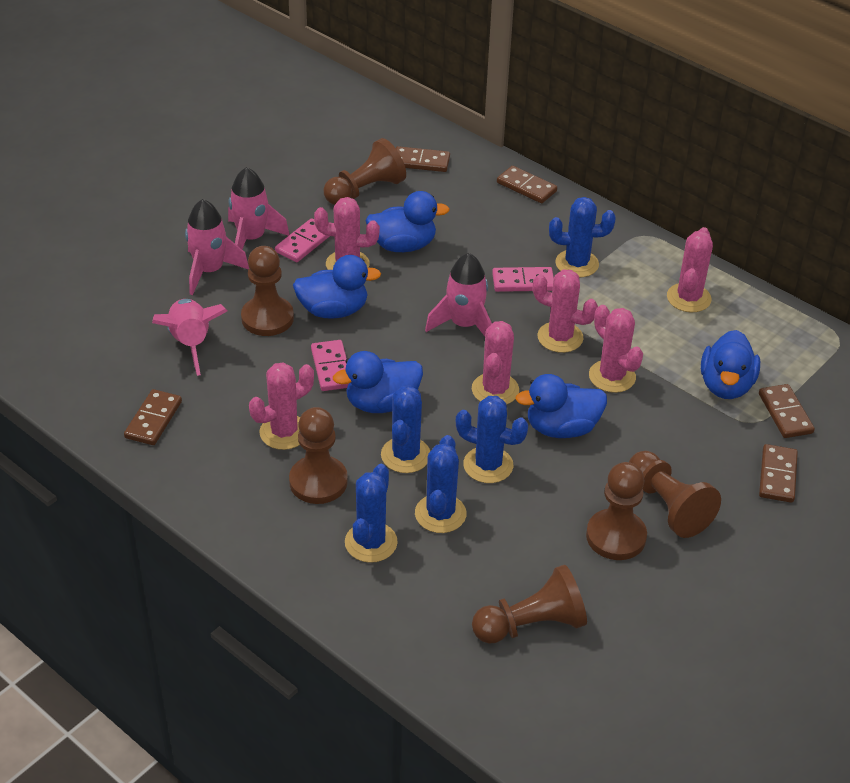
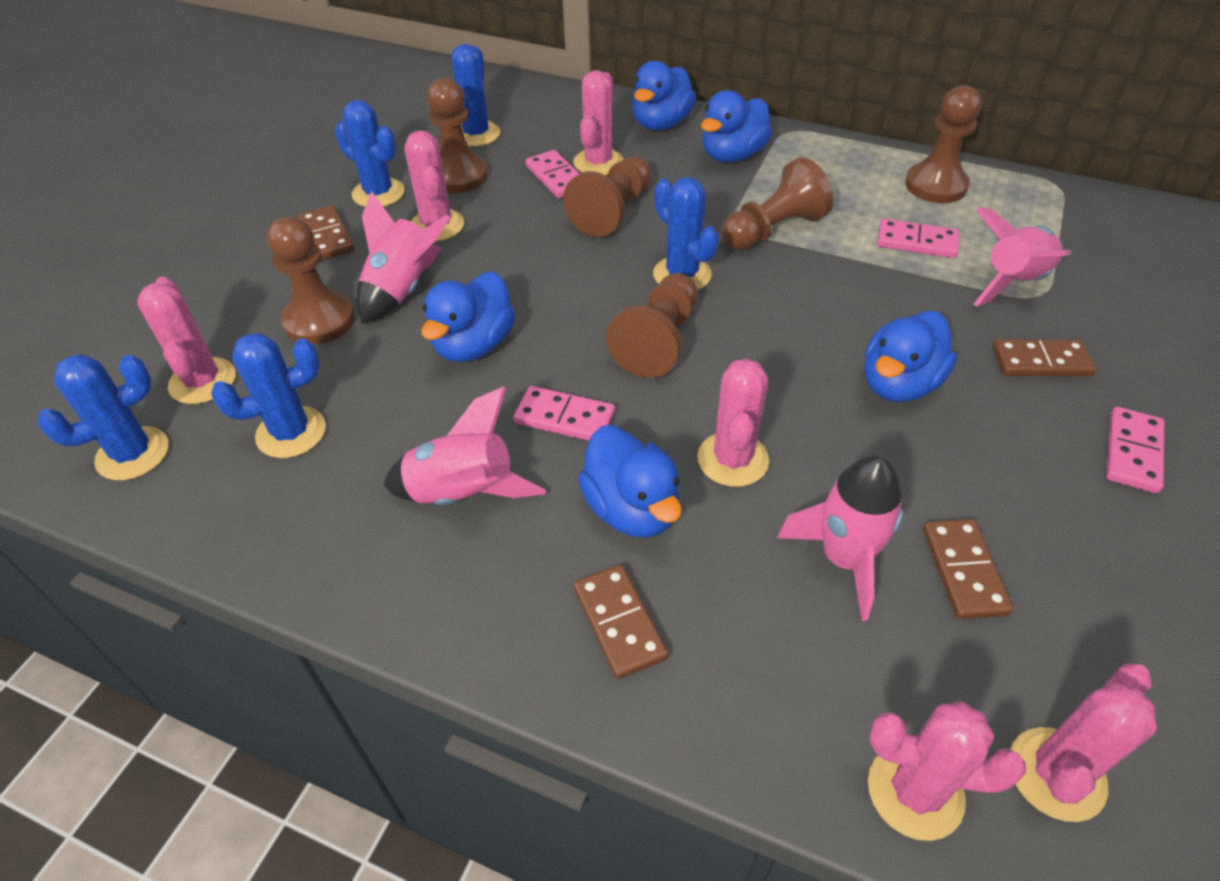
brown domino: 5 -> 4
pink domino: 3 -> 4

